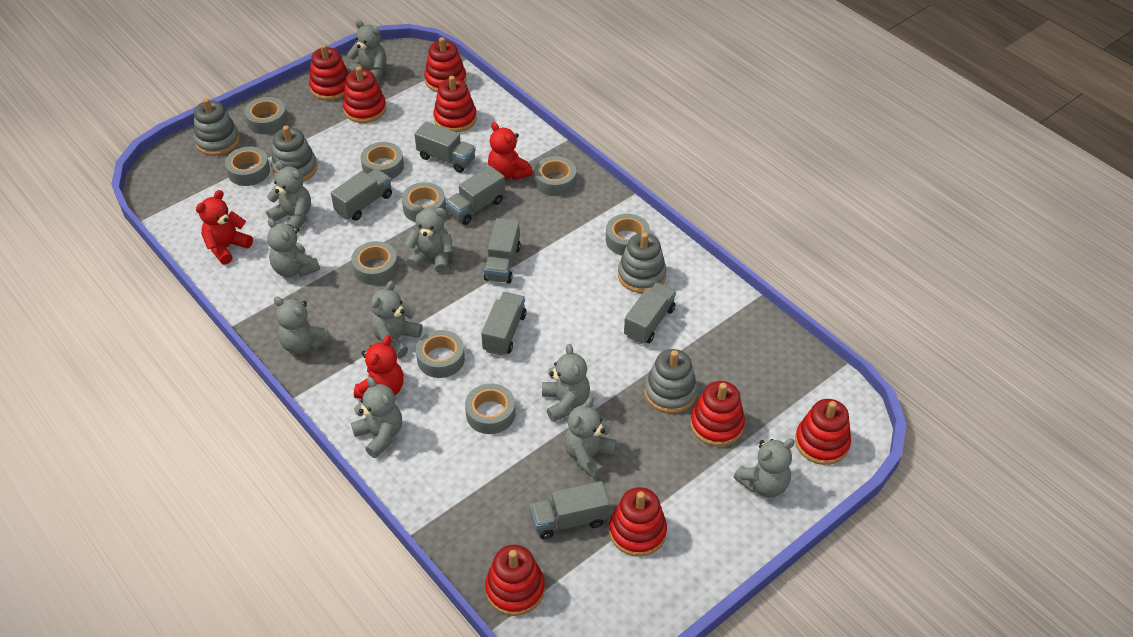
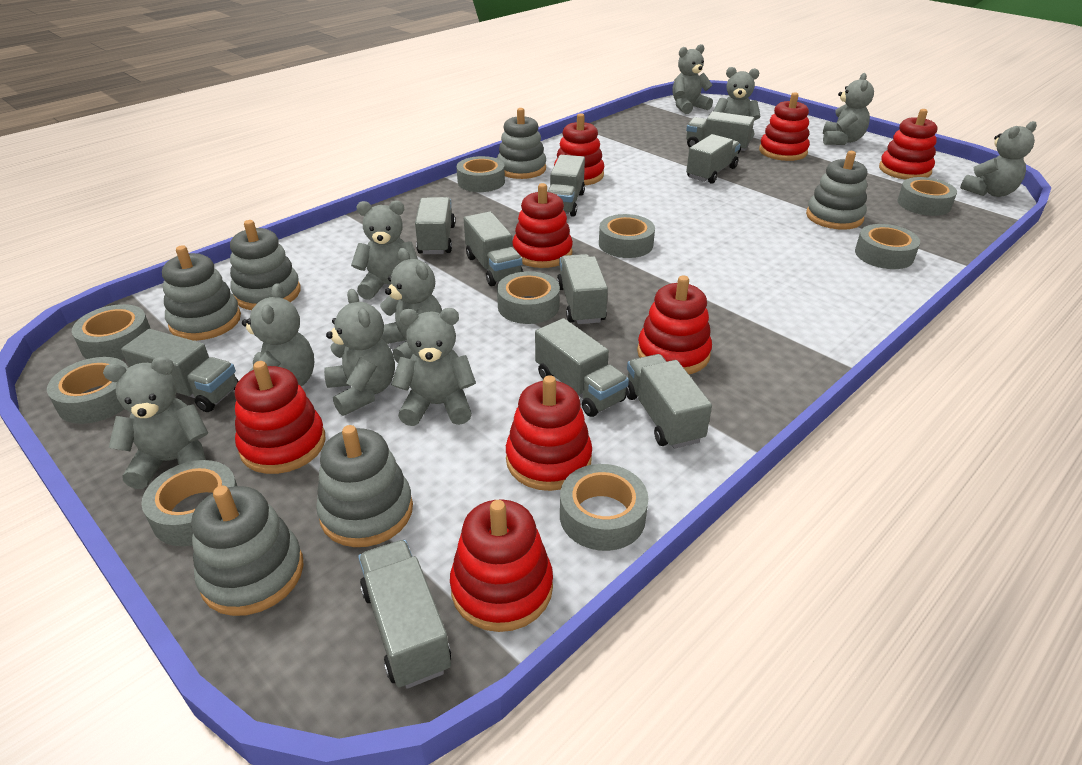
grey stacking toy: 4 -> 6
grey truck: 7 -> 10
red teddy bear: 3 -> 0

